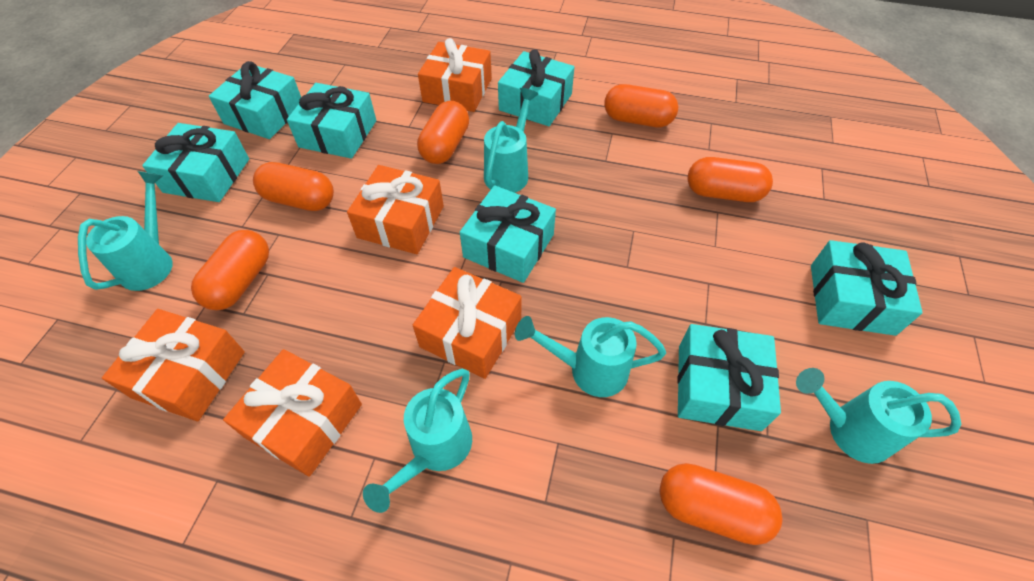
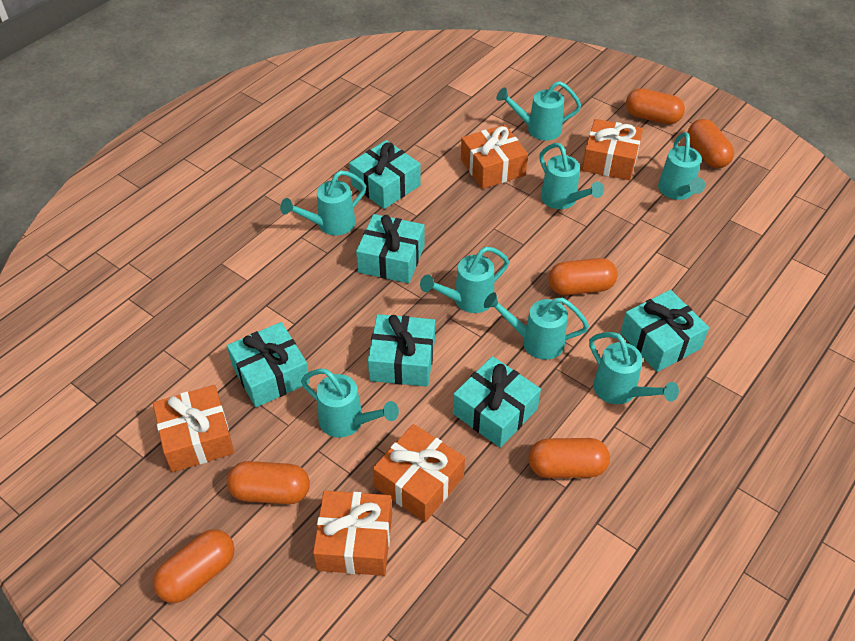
turquoise gift: 7 -> 6
turquoise watering can: 5 -> 8

